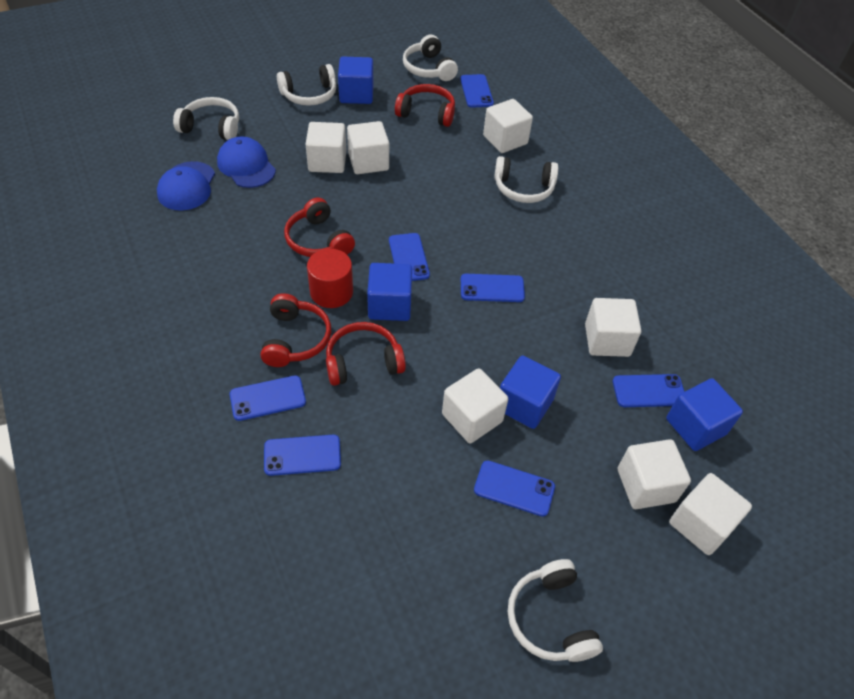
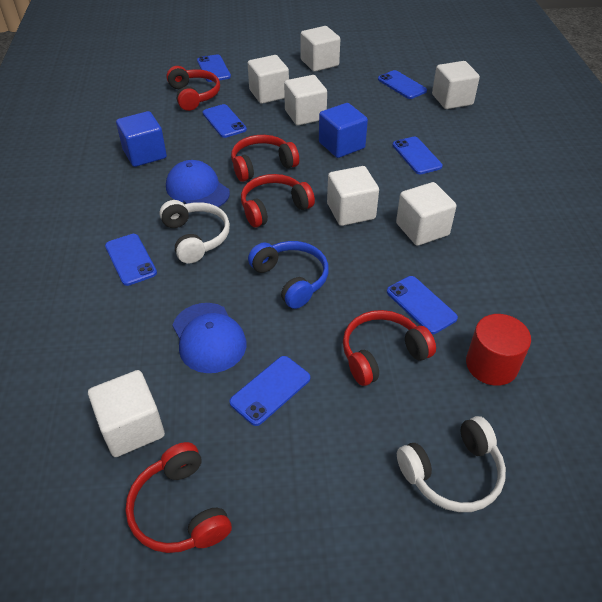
blue cube: 4 -> 2
blue headphones: 0 -> 1
red headphones: 4 -> 5
white headphones: 5 -> 2

